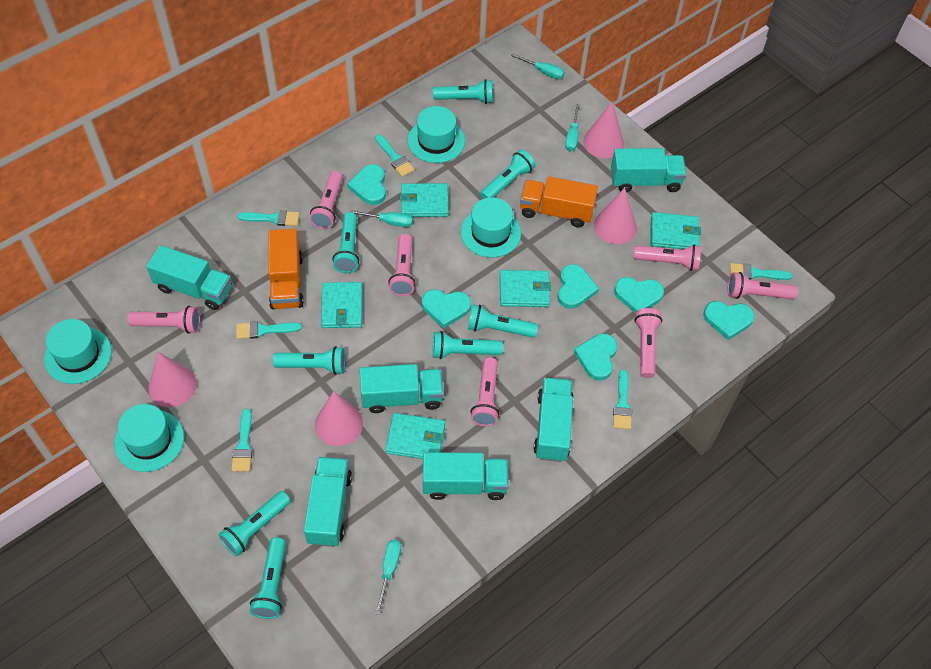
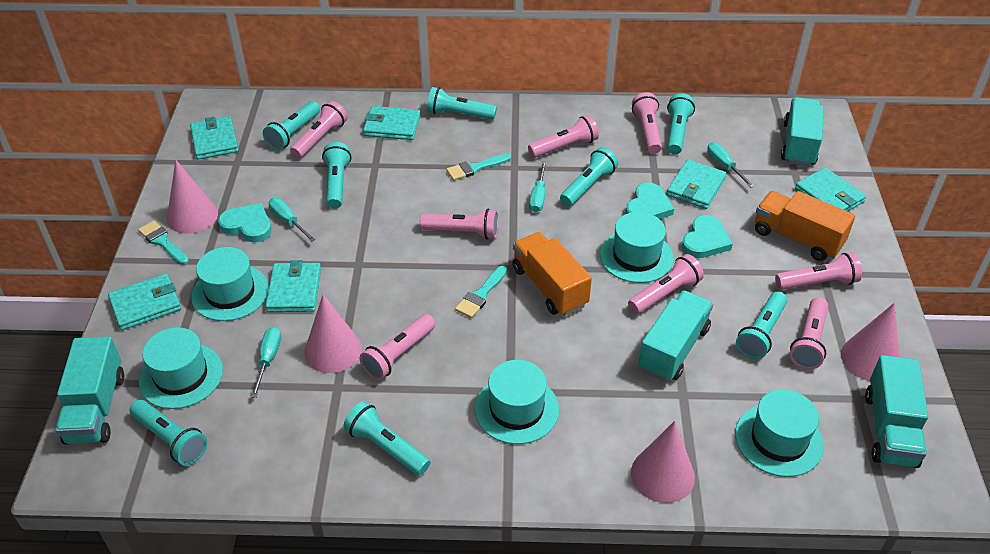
pink flashlight: 7 -> 8
turquoise brush: 6 -> 3
turquoise hat: 4 -> 5
turquoise heart: 6 -> 3
turquoise truck: 6 -> 4
turquoise wallet: 5 -> 6

